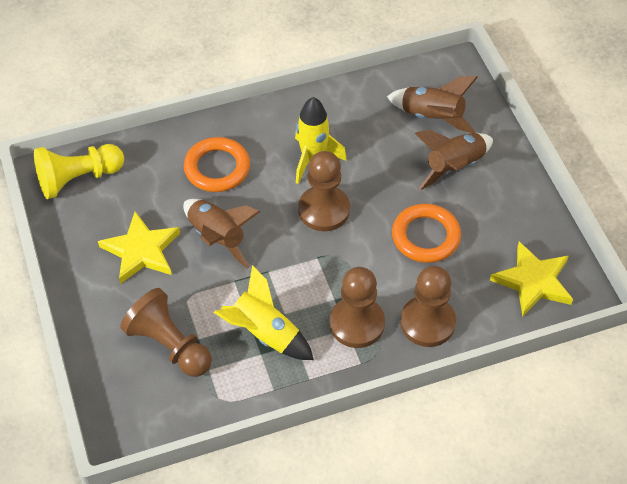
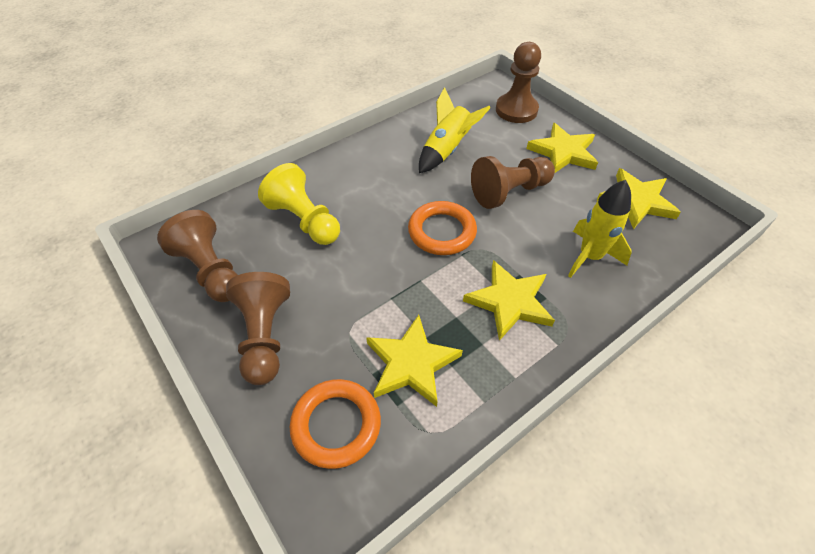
brown rocket: 3 -> 0
yellow star: 2 -> 4

